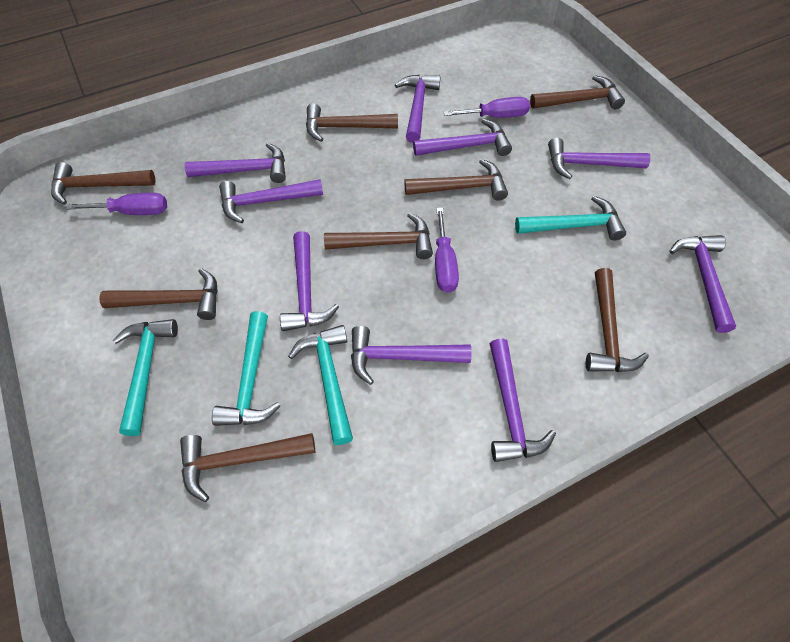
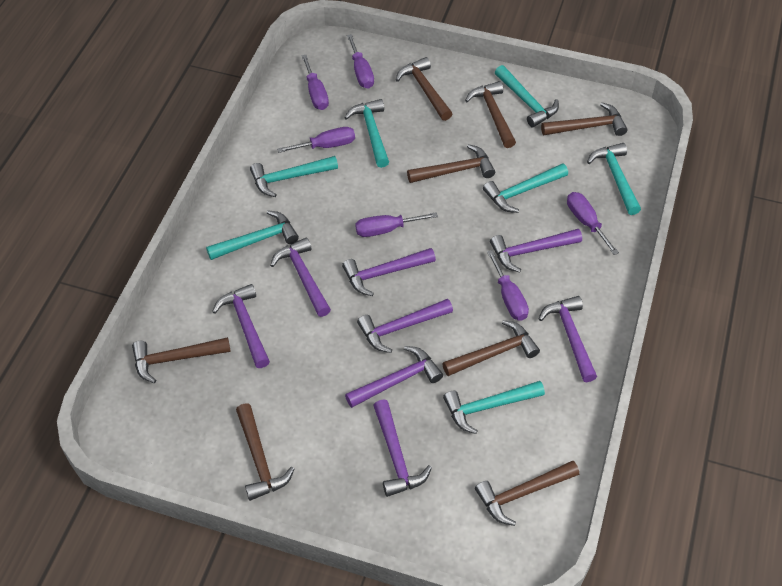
purple hammer: 9 -> 8
purple screwdriver: 3 -> 6
turquoise hammer: 4 -> 7

